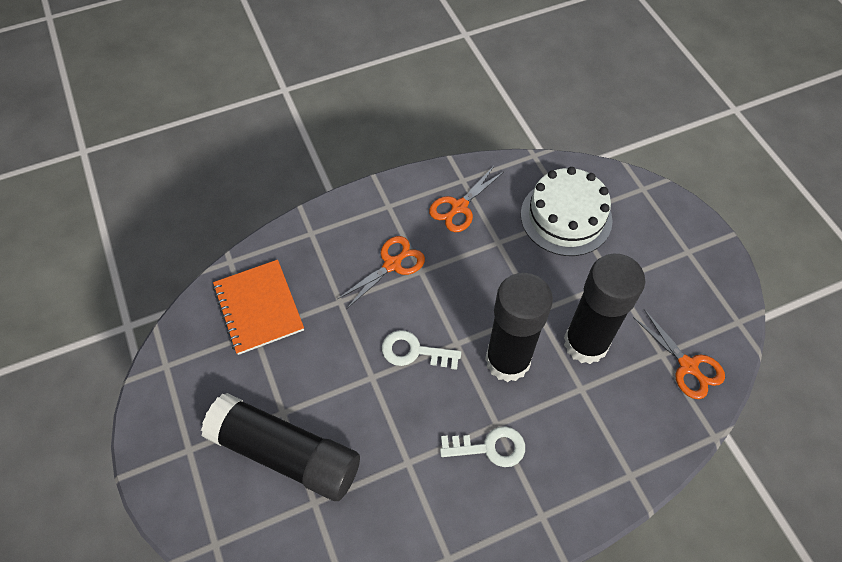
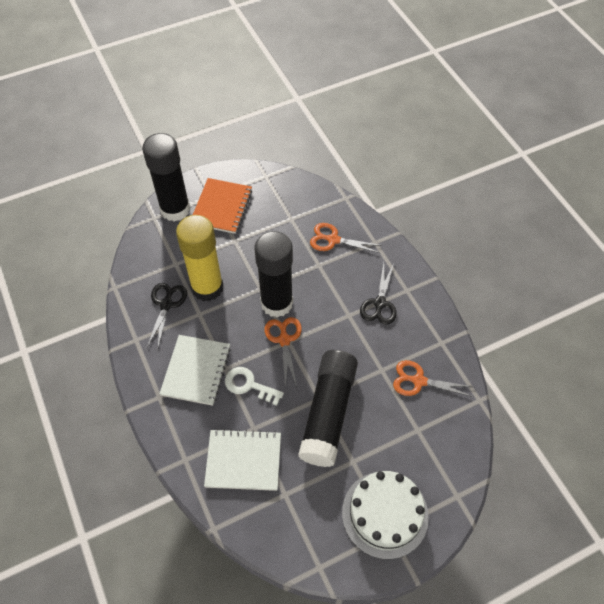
black scissors: 0 -> 2
white key: 2 -> 1
white notebook: 0 -> 2
yellow glue stick: 0 -> 1

